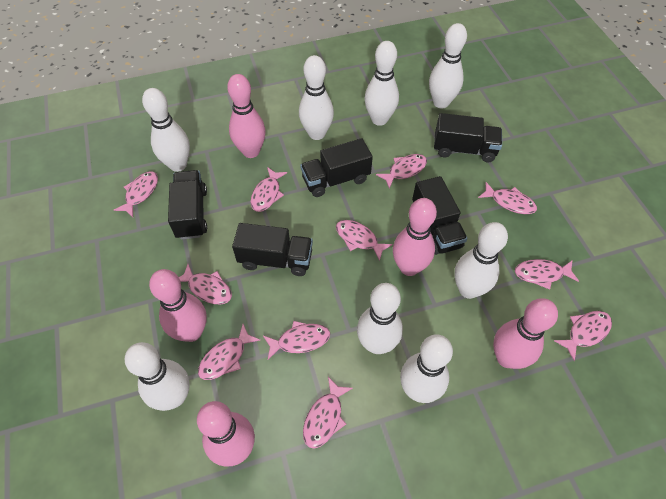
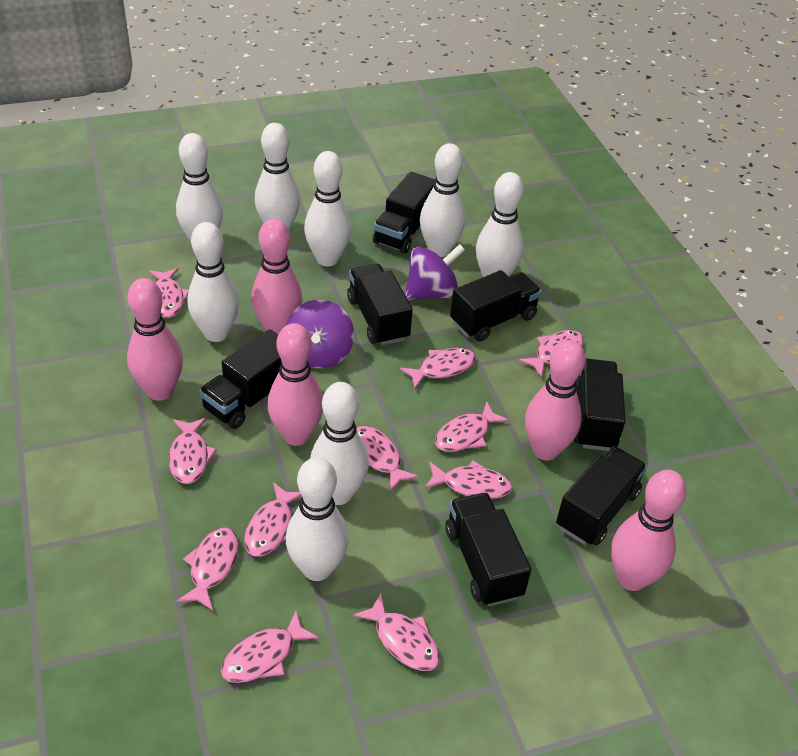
black truck: 5 -> 7
purple spinning top: 0 -> 2

